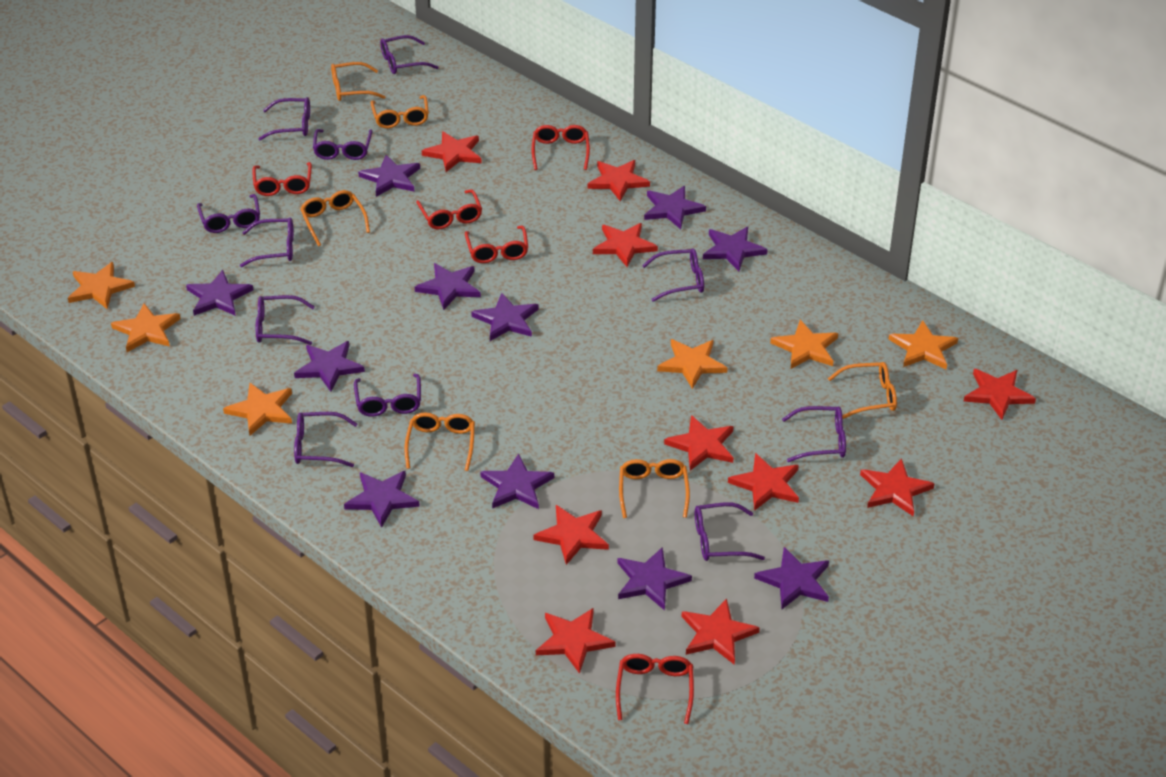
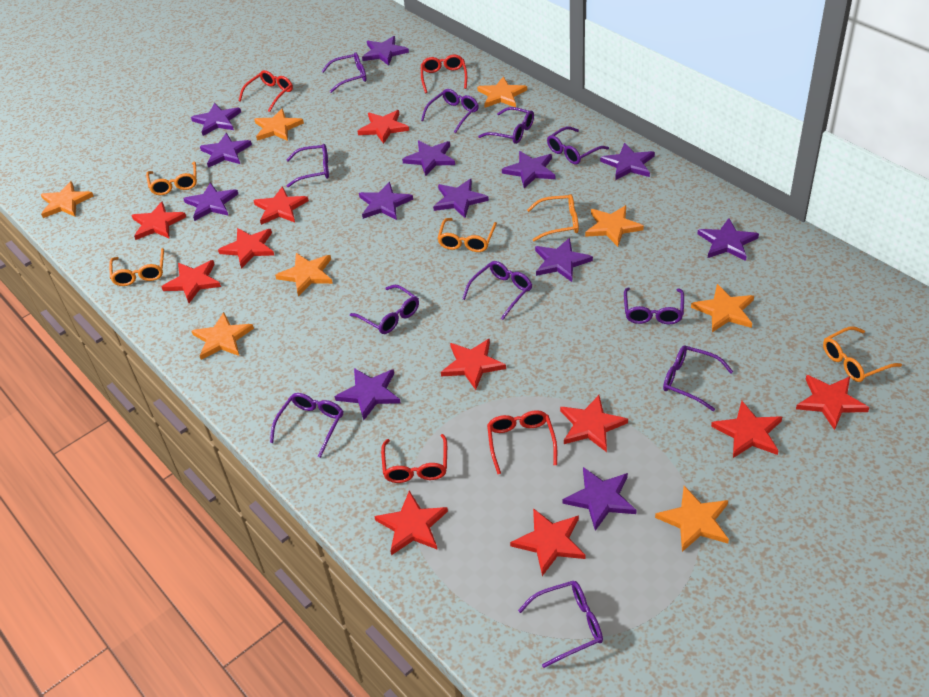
orange glasses: 6 -> 5
orange star: 6 -> 8
purple star: 11 -> 13
red glasses: 5 -> 4
red star: 10 -> 11

